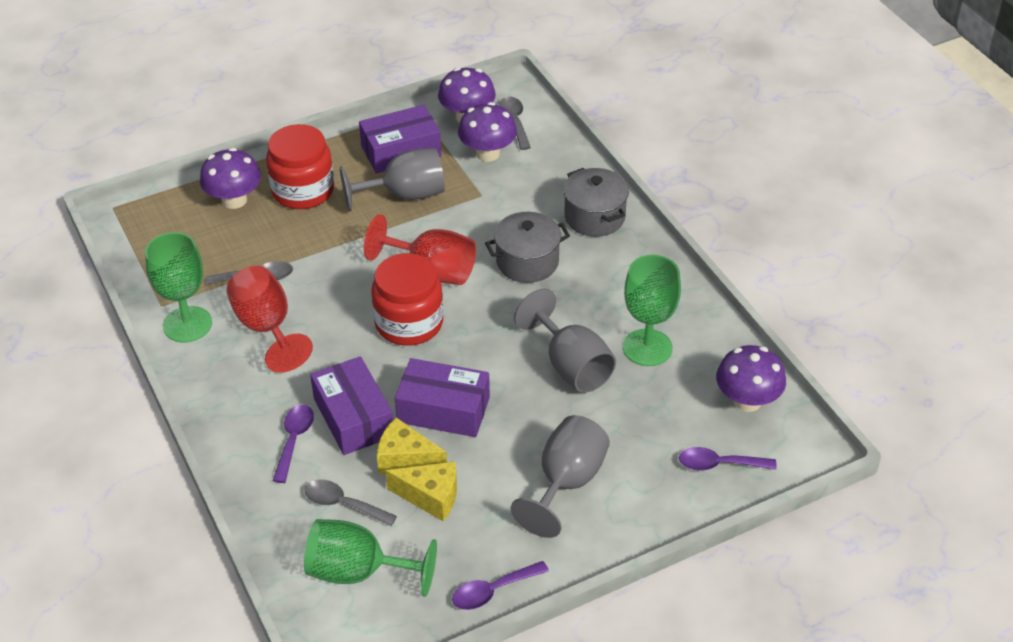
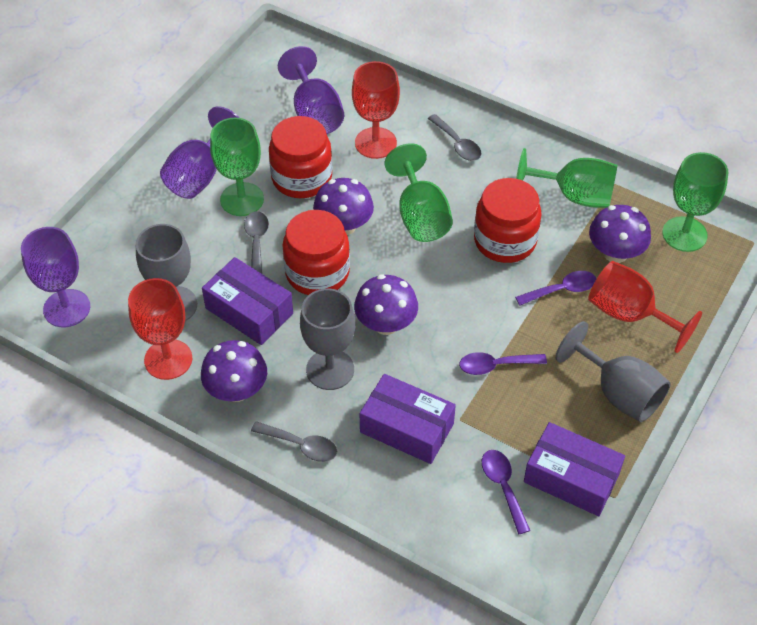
green goblet: 3 -> 4
grey pot: 2 -> 0
purple goblet: 0 -> 3
red goblet: 2 -> 3
red jar: 2 -> 3
yellow cheese: 2 -> 0

